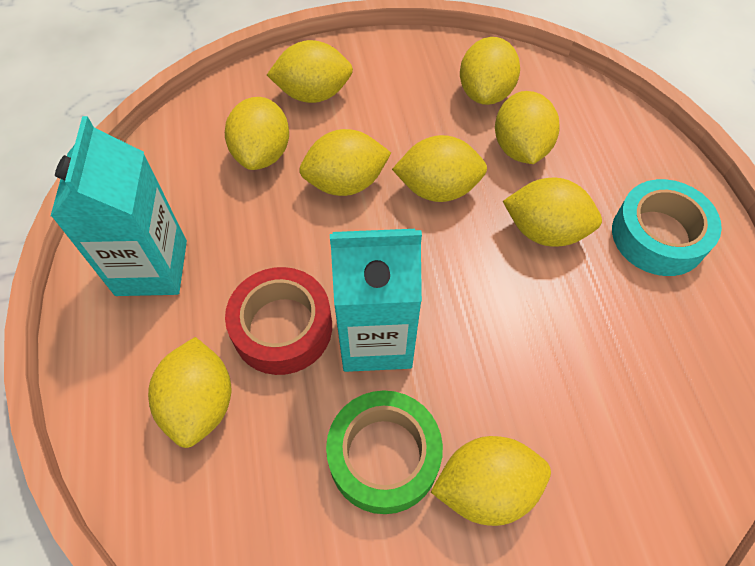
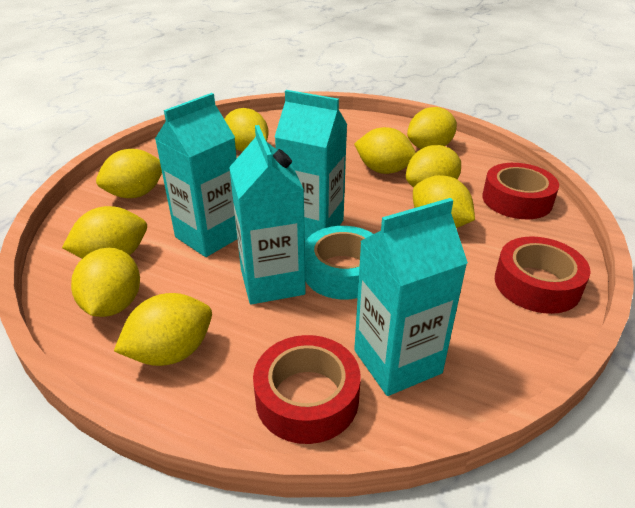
green tape: 1 -> 0
red tape: 1 -> 3
turquoise carton: 2 -> 4

